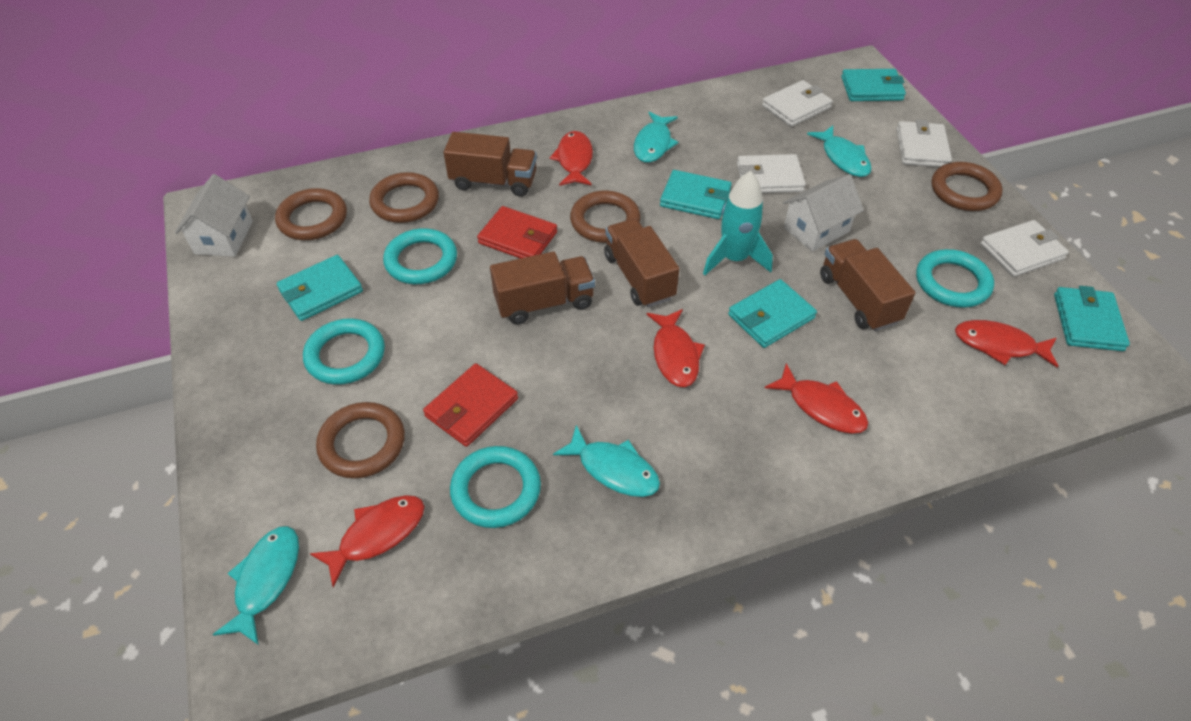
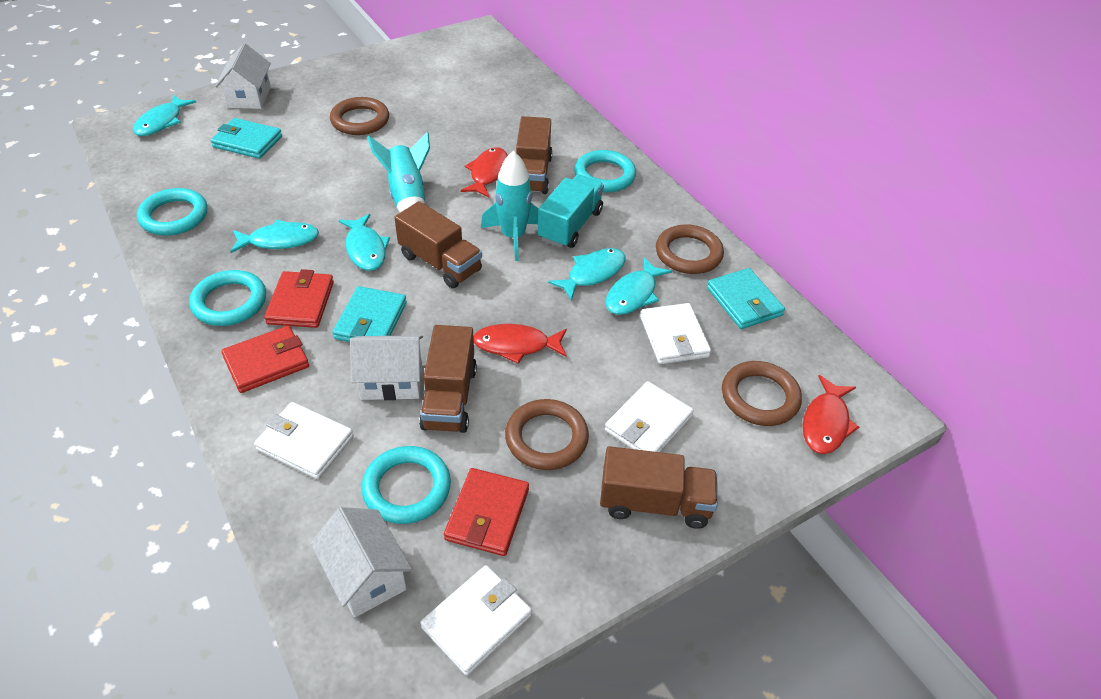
brown ring: 5 -> 4
red fish: 5 -> 3
red wallet: 2 -> 3
turquoise fish: 4 -> 5
turquoise rocket: 1 -> 2
turquoise truck: 0 -> 1
turquoise wallet: 5 -> 3
white house: 2 -> 3

